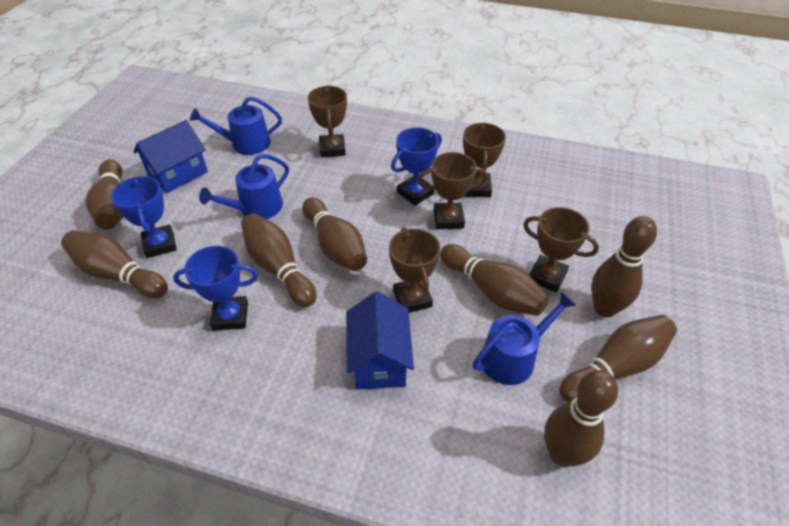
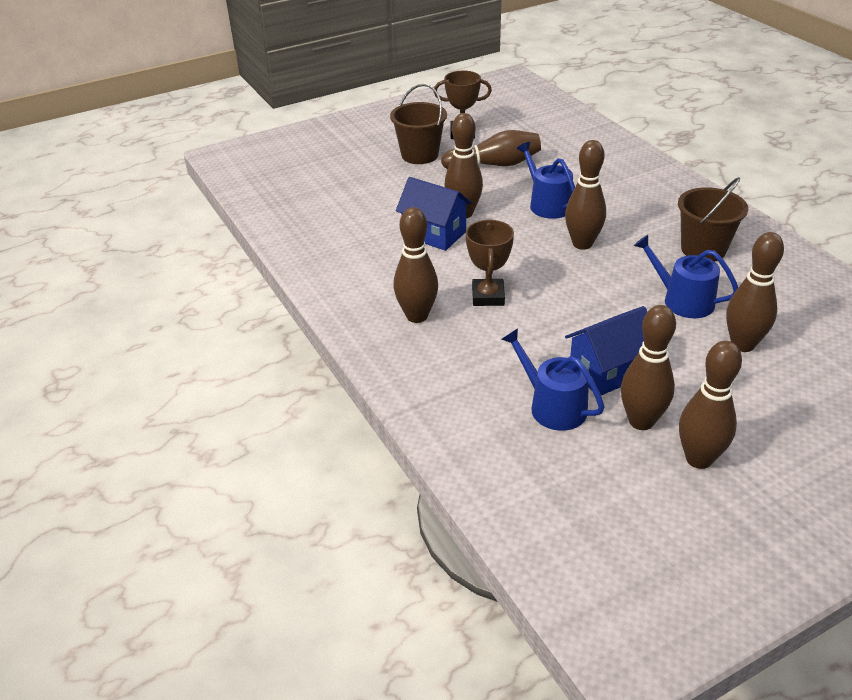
blue trophy: 3 -> 0
brown bowling pin: 8 -> 7
brown bucket: 0 -> 2
brown trophy: 5 -> 2

